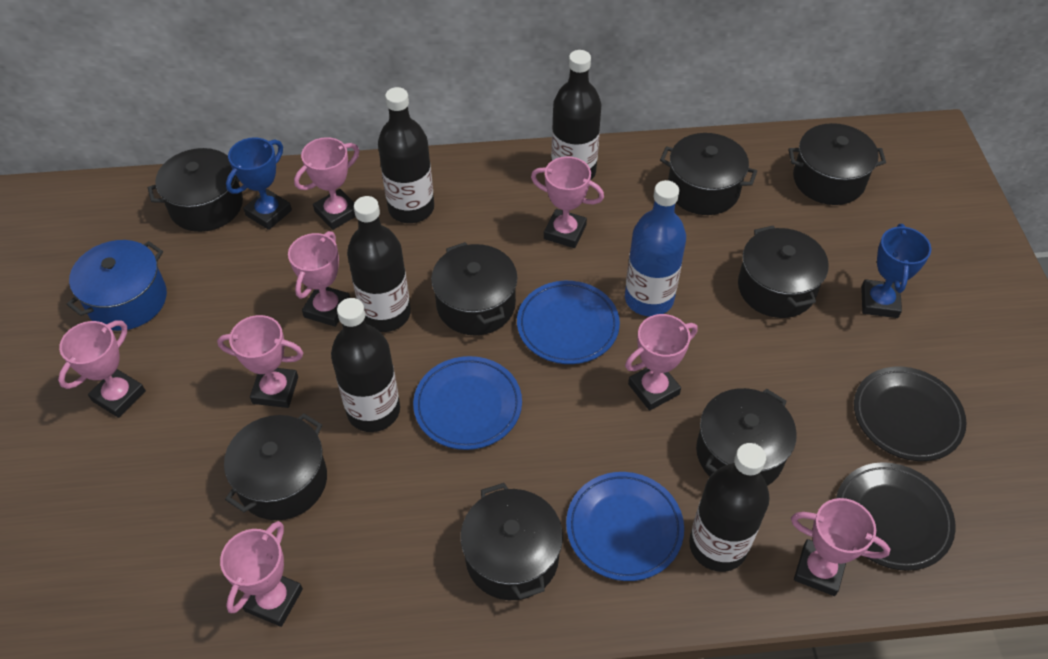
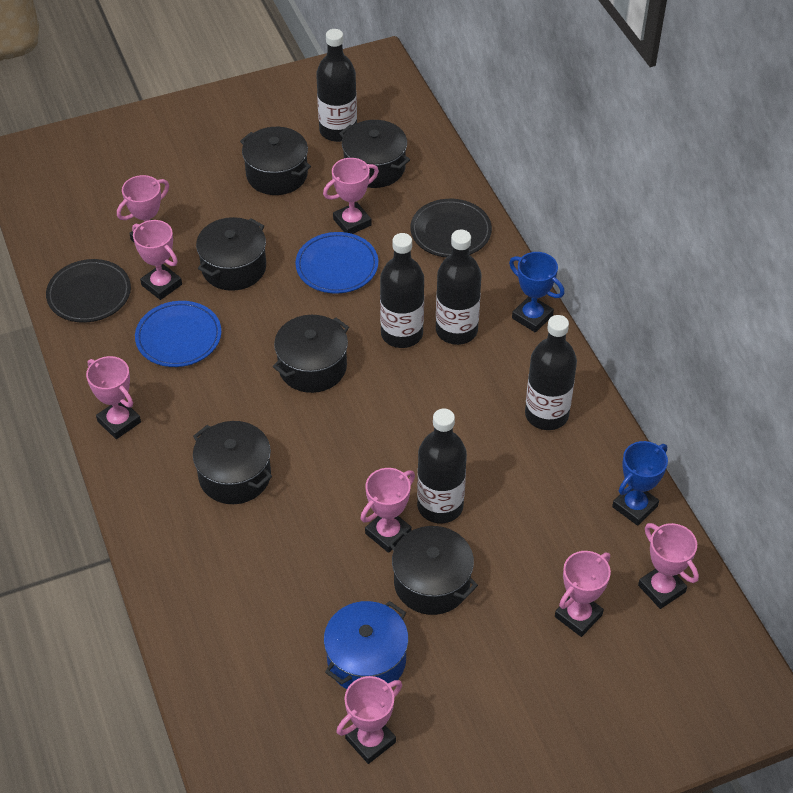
black pot: 8 -> 6
blue bottle: 1 -> 0
blue plate: 3 -> 2

